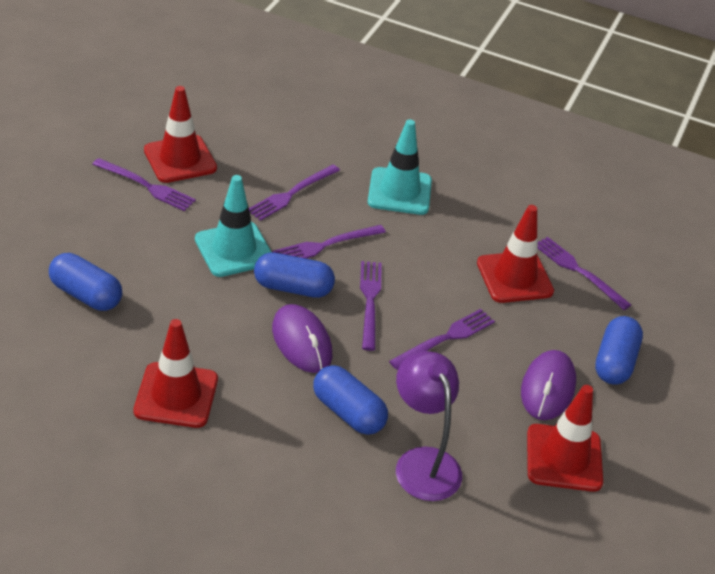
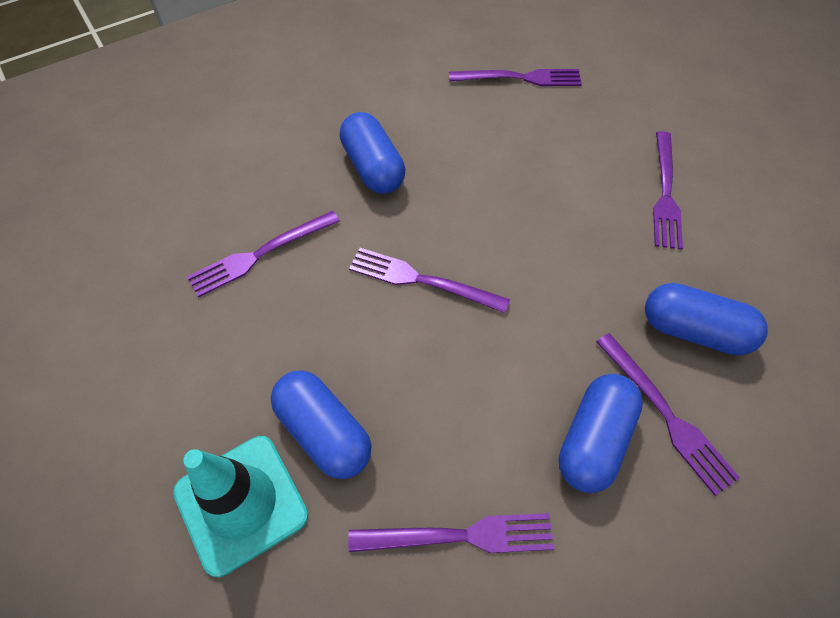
purple lamp: 1 -> 0
purple mouse: 2 -> 0
red traffic cone: 4 -> 0
turquoise traffic cone: 2 -> 1

